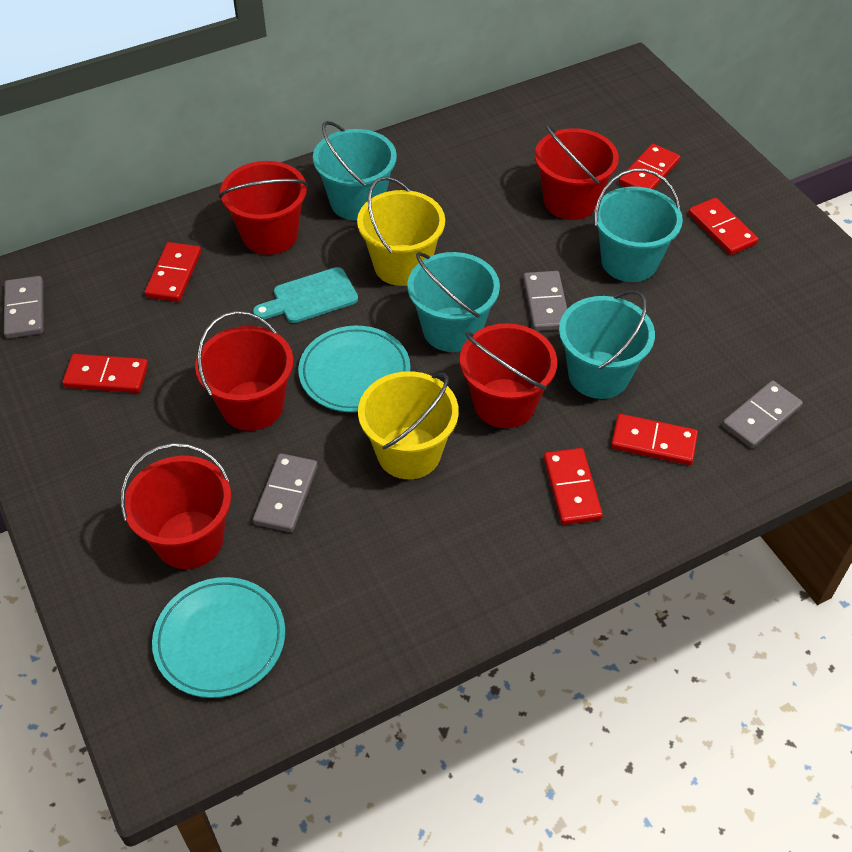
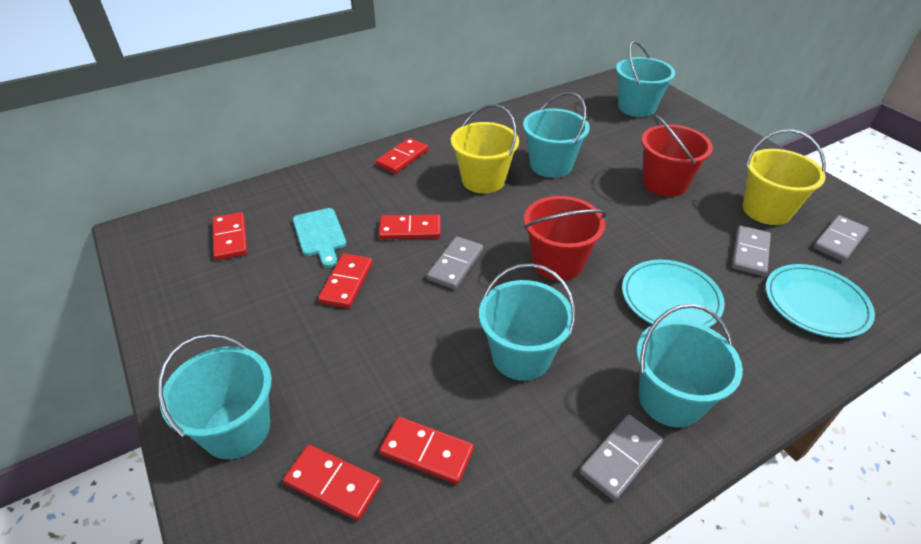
red bucket: 5 -> 2
turquoise bucket: 4 -> 5

